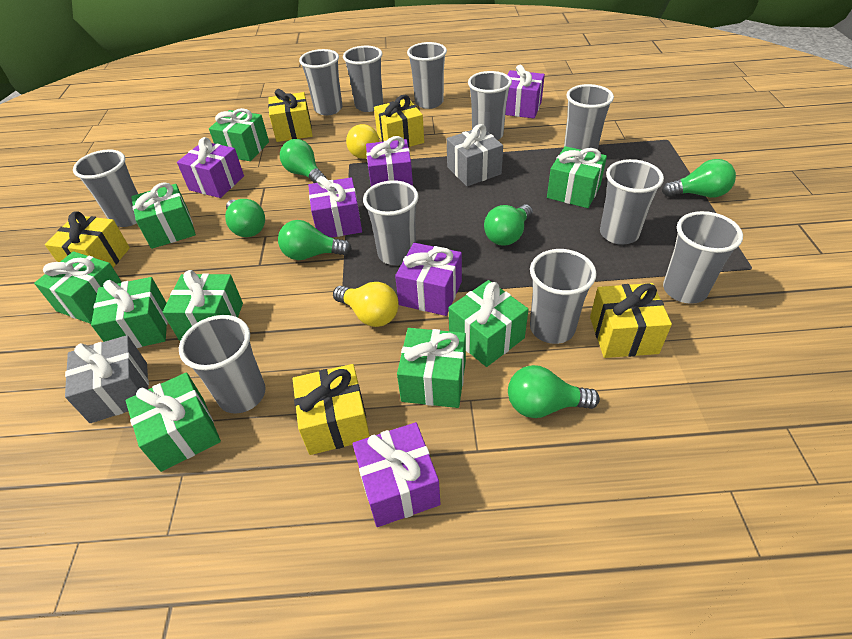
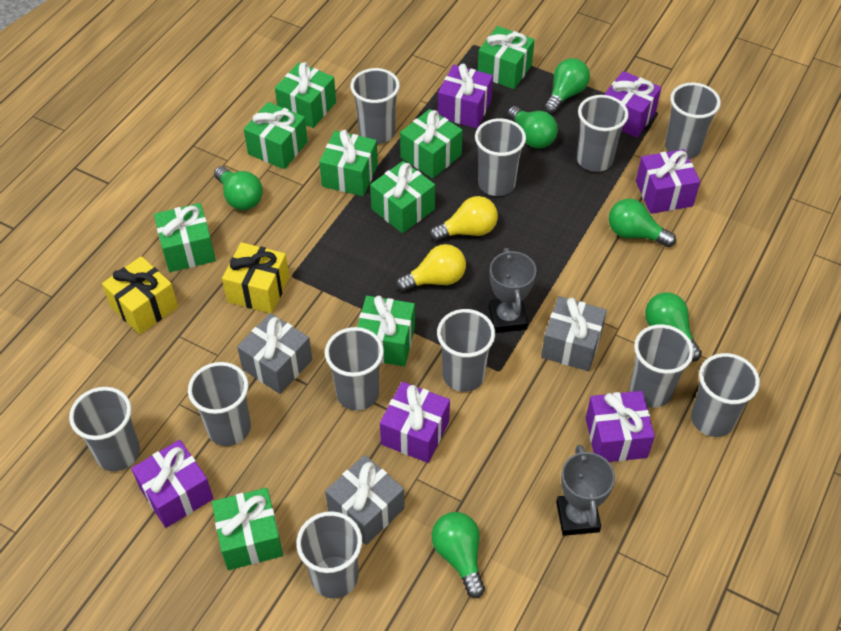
grey gift: 2 -> 3
grey trophy: 0 -> 2
yellow gift: 5 -> 2

